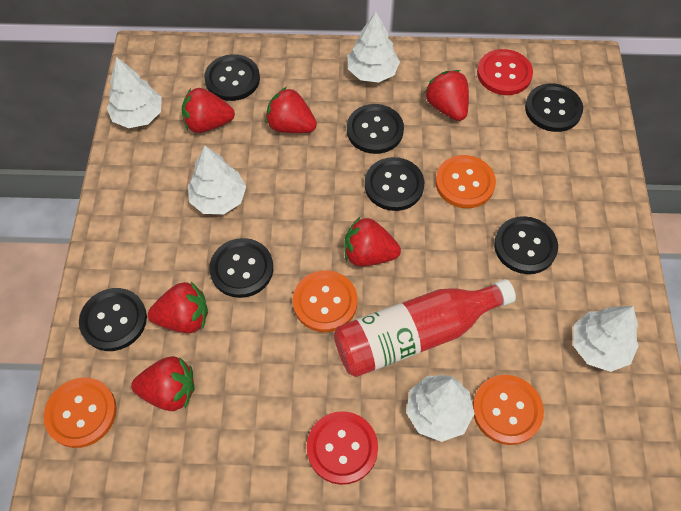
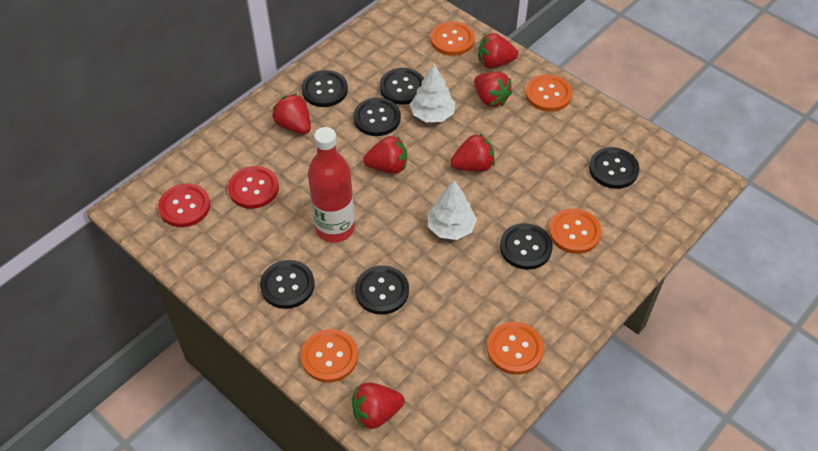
orange button: 4 -> 5
white tree: 5 -> 2

